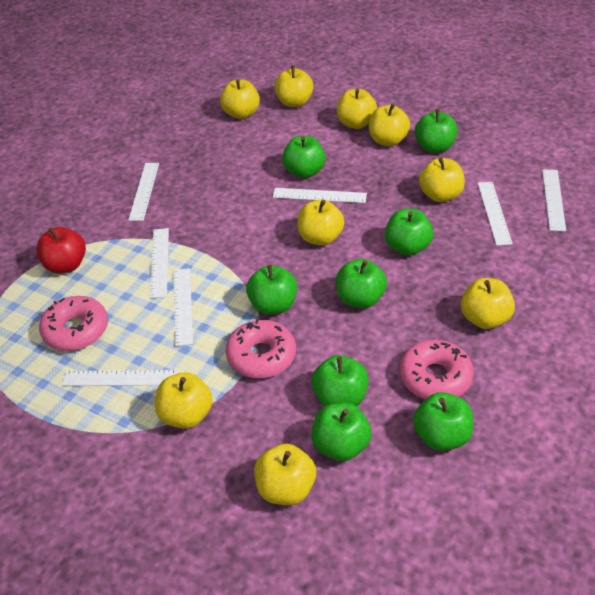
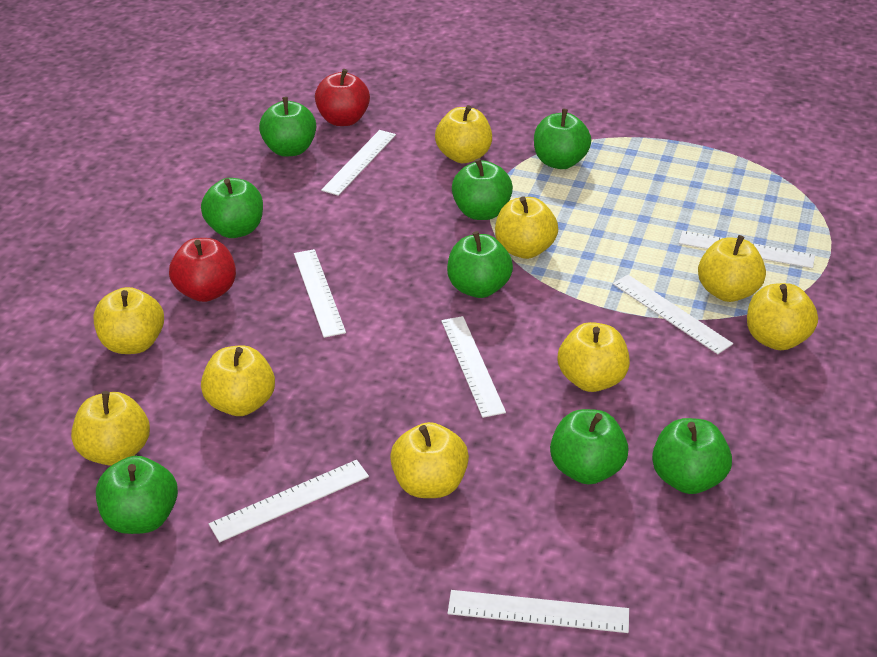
pink donut: 3 -> 0
red apple: 1 -> 2

